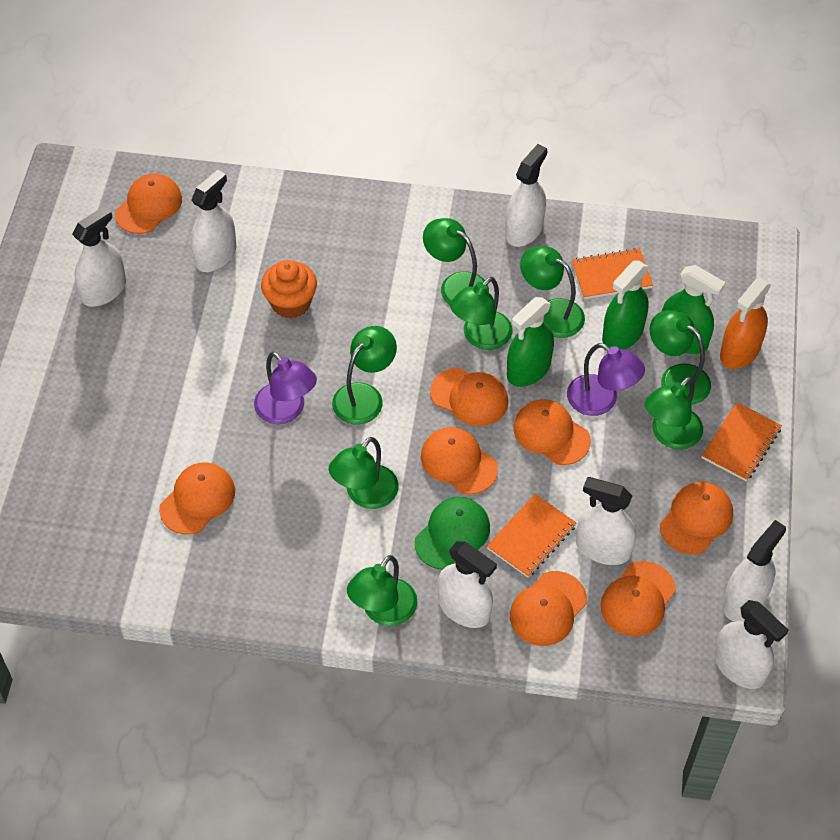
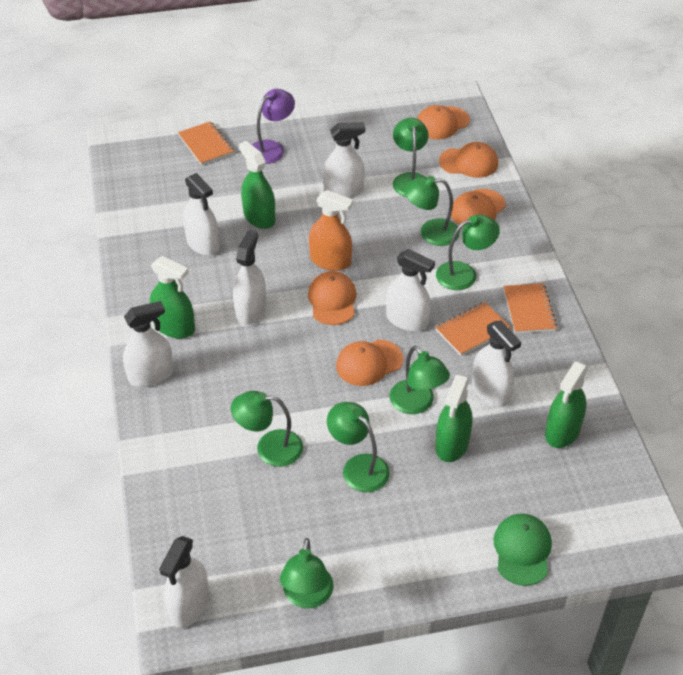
green lamp: 8 -> 7
green spray bottle: 3 -> 4
orange cap: 8 -> 5
orange cupcake: 1 -> 0
purple lamp: 2 -> 1

